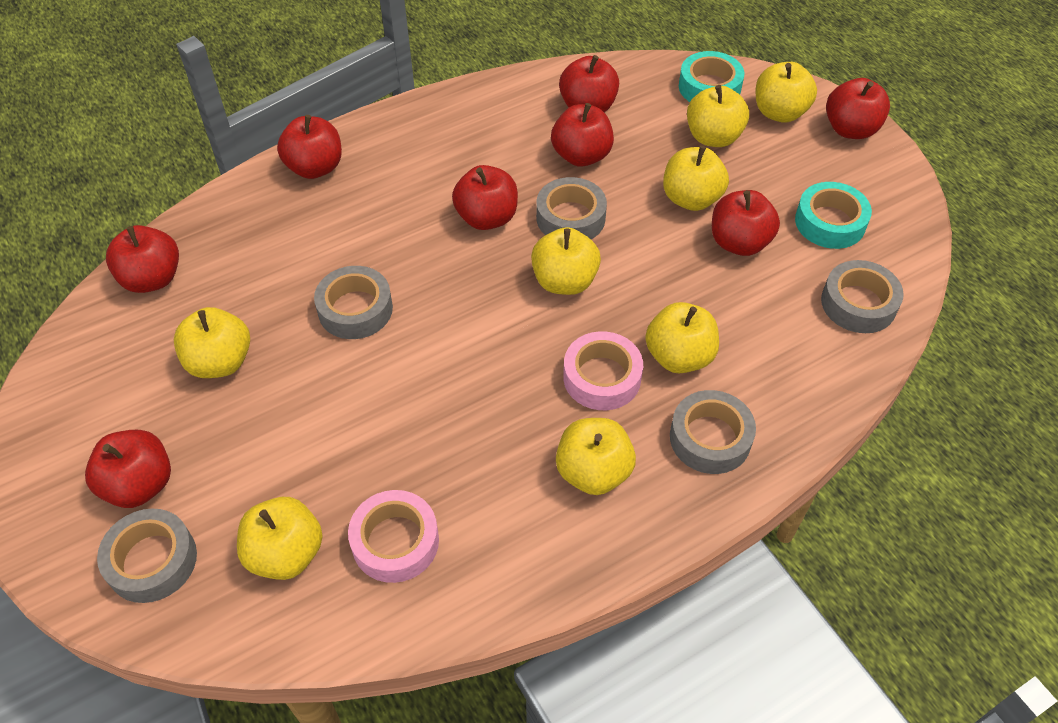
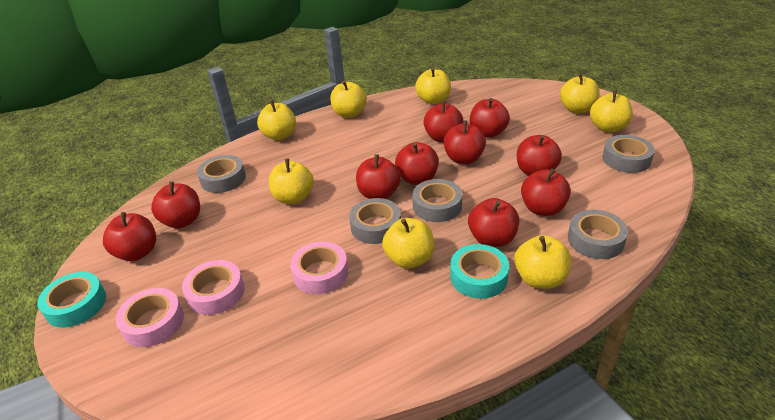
pink tape: 2 -> 3
red apple: 8 -> 10

